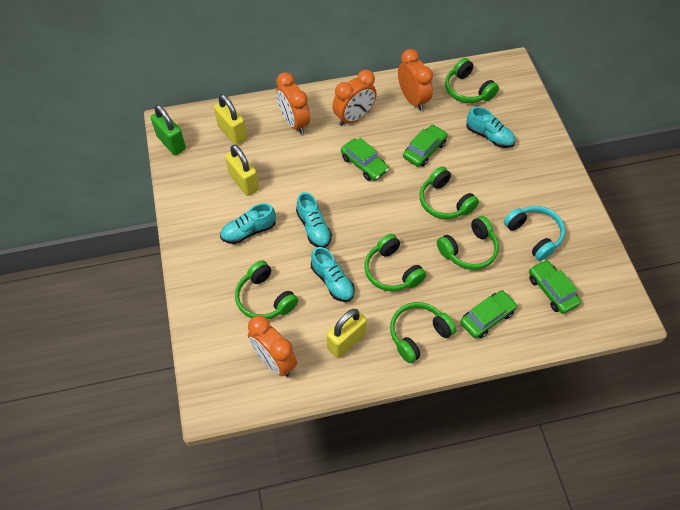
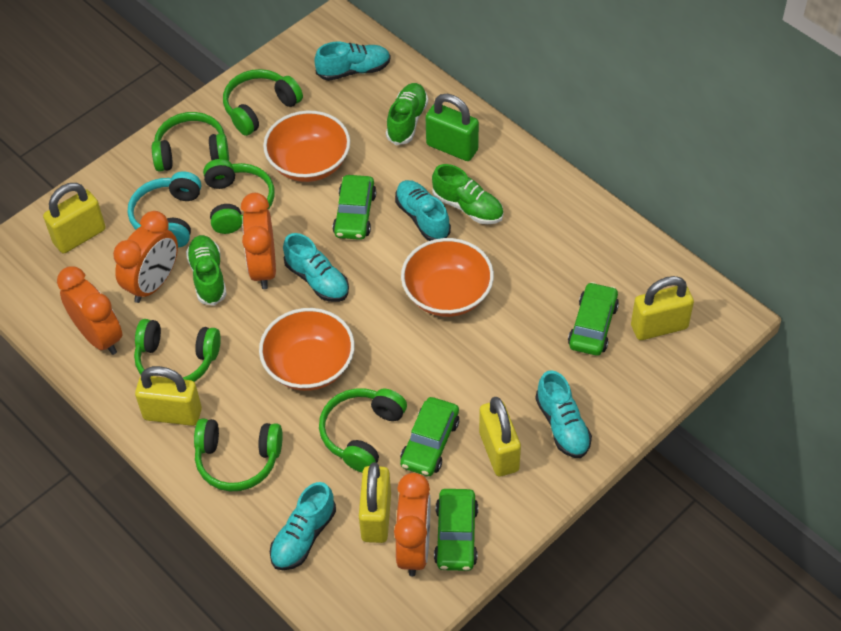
green shoe: 0 -> 3
orange bowl: 0 -> 3
turquoise shoe: 4 -> 5
yellow padlock: 3 -> 5

